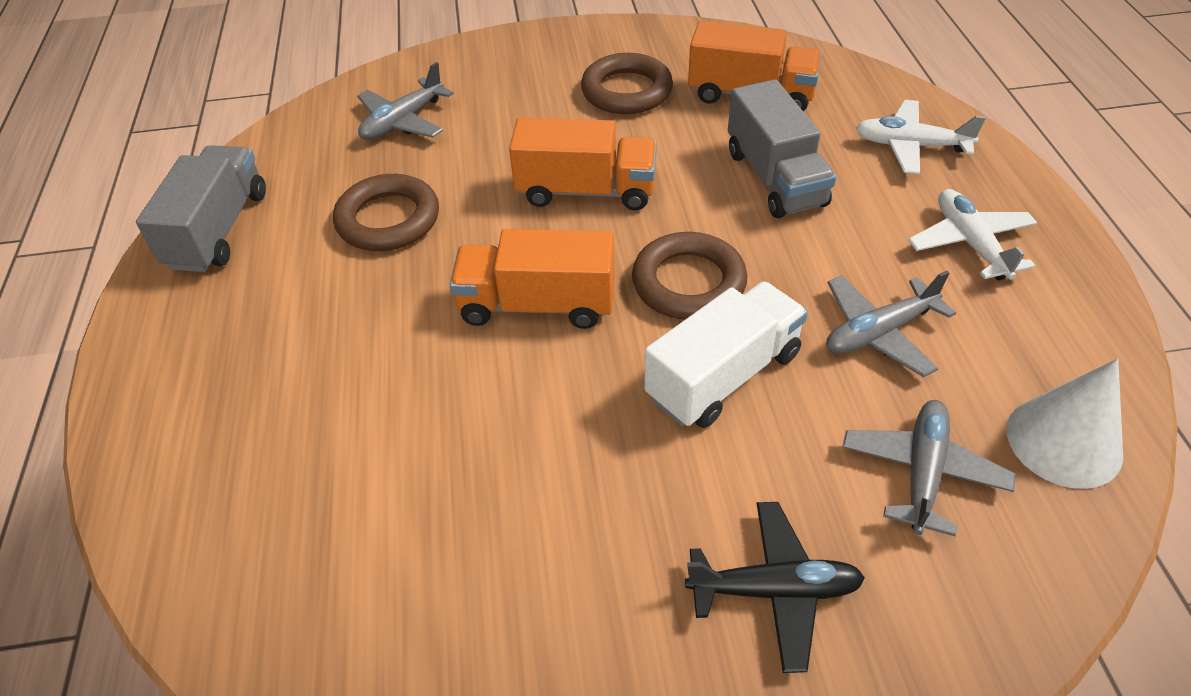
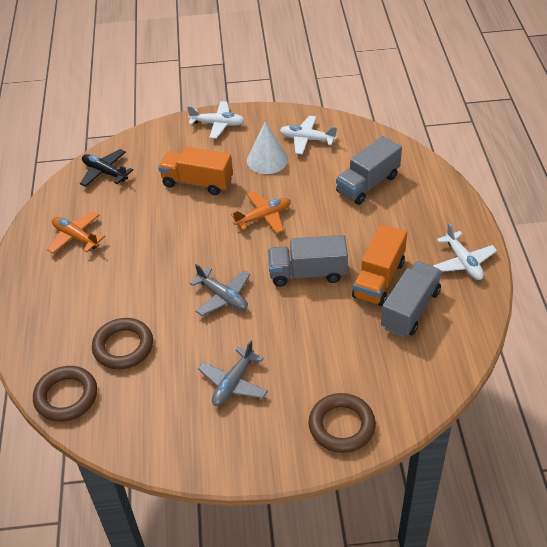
grey plane: 3 -> 2
grey truck: 2 -> 3
orange plane: 0 -> 2
orange truck: 3 -> 2
white plane: 2 -> 3
white truck: 1 -> 0

